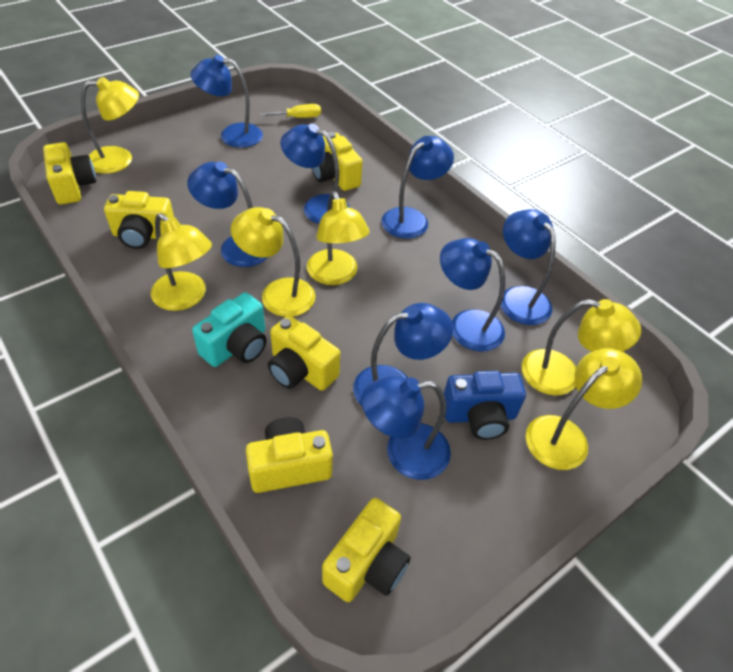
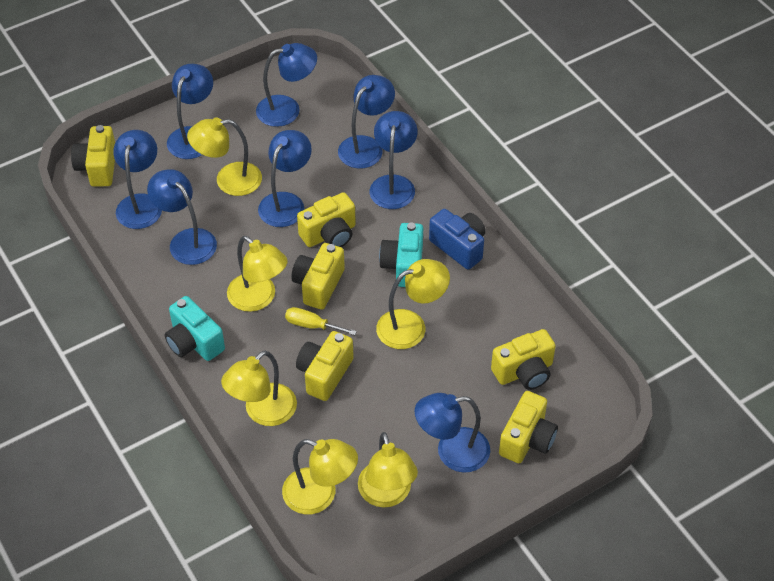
turquoise camera: 1 -> 2

